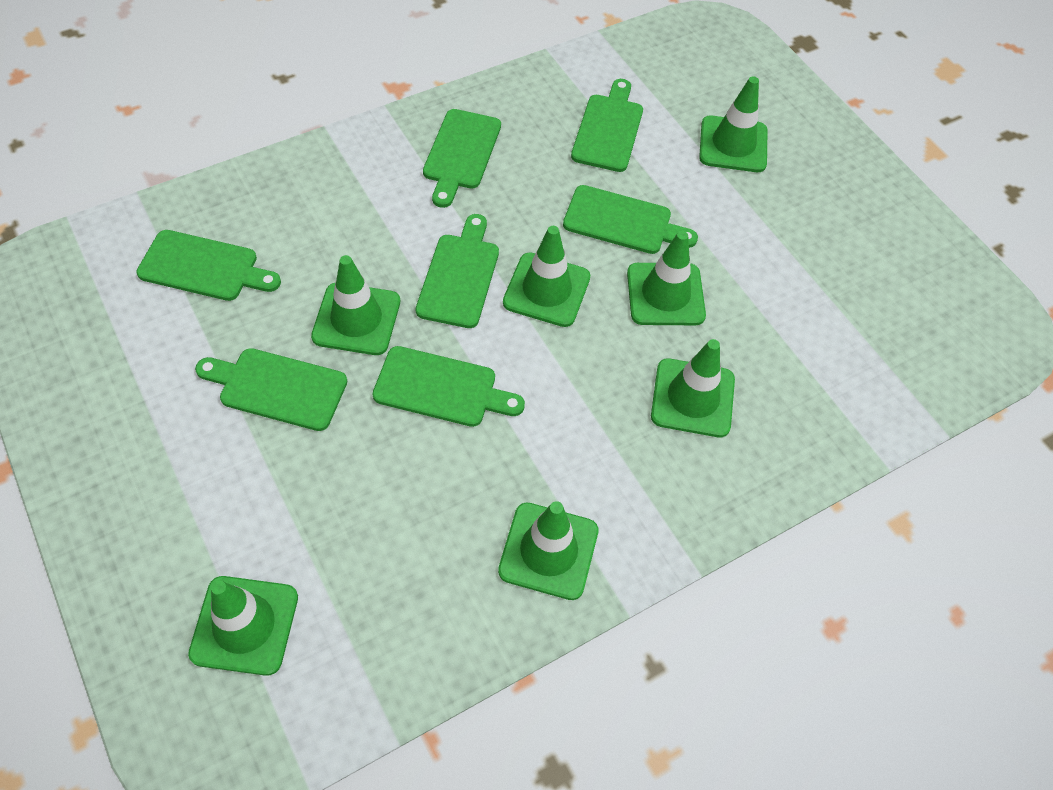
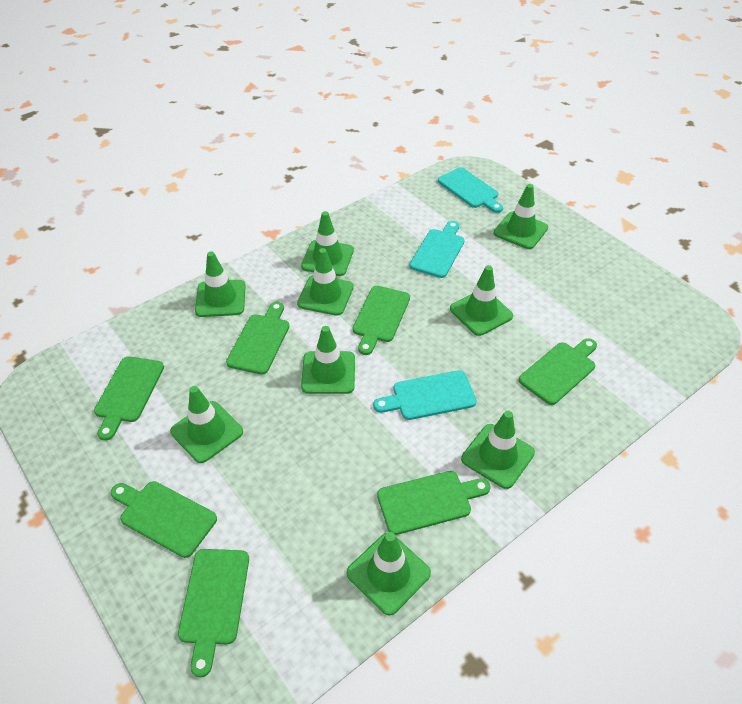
green traffic cone: 7 -> 9
turquoise cutting board: 0 -> 3

